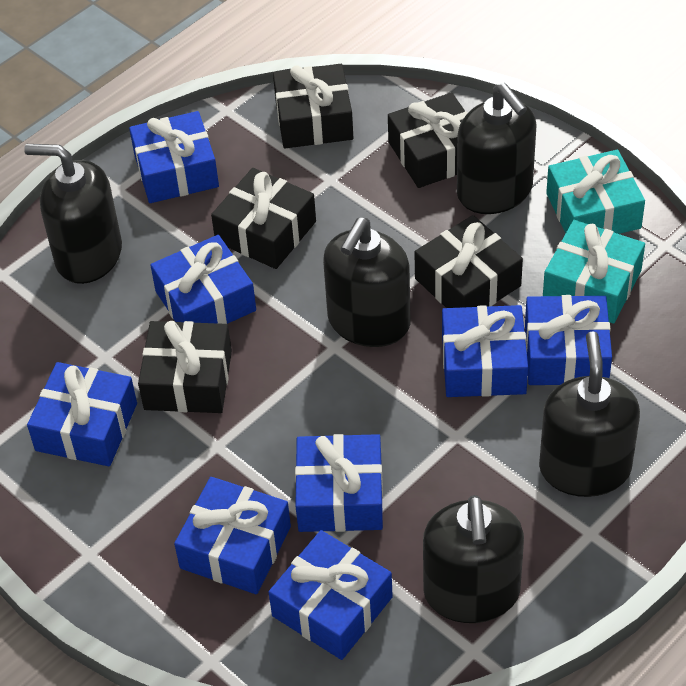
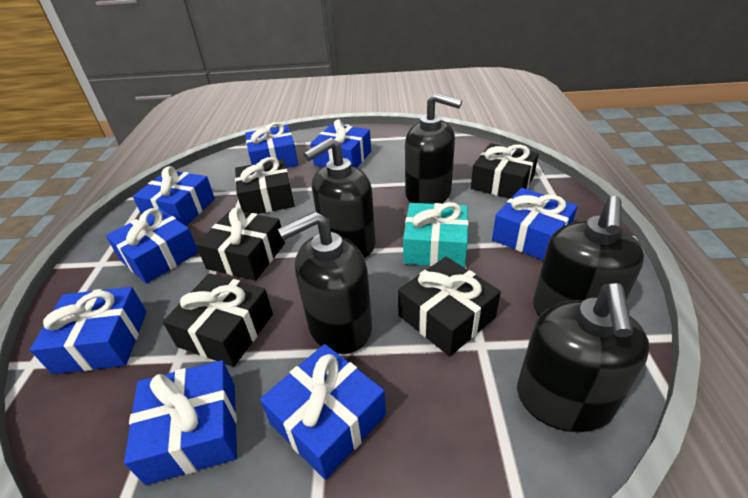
turquoise gift: 2 -> 1

